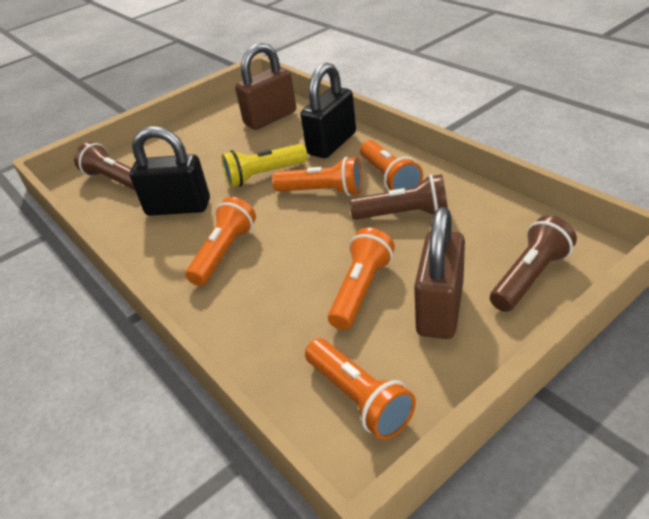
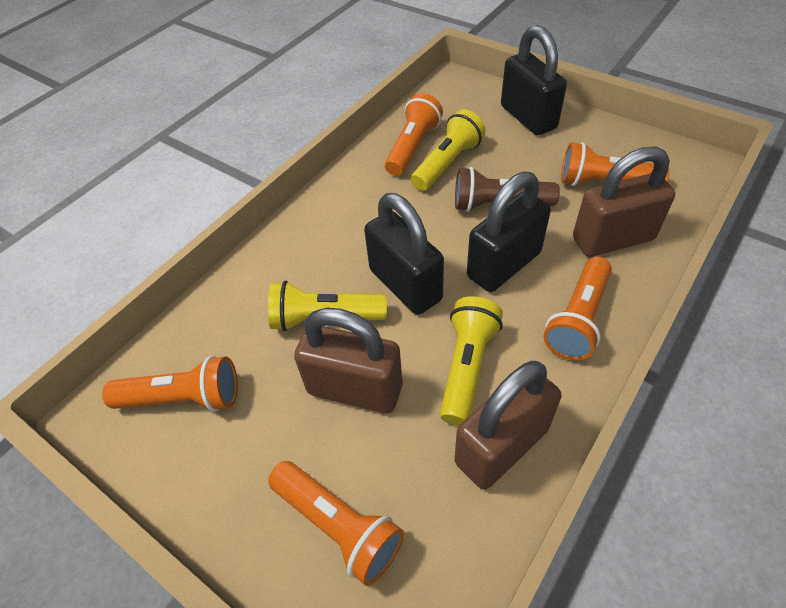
black padlock: 2 -> 3
brown flashlight: 3 -> 1
brown padlock: 2 -> 3
yellow flashlight: 1 -> 3

